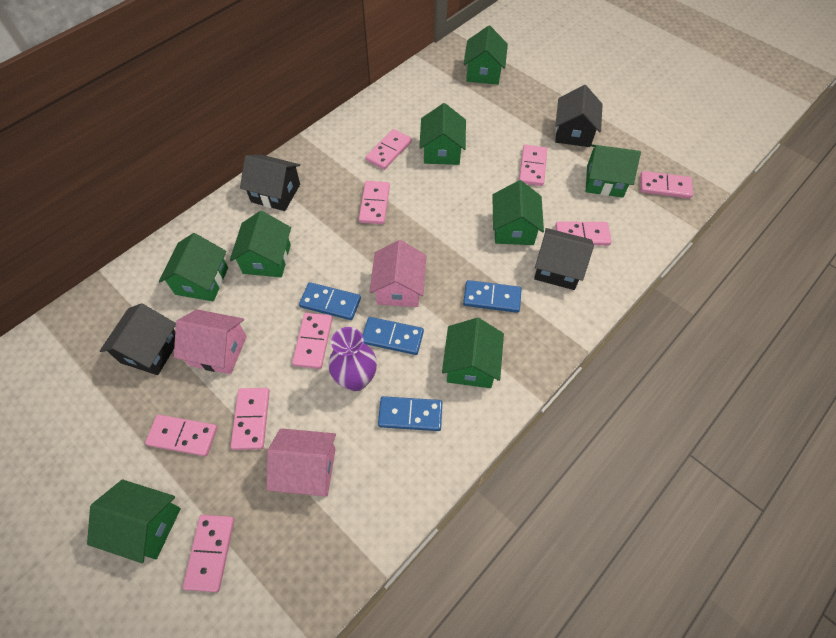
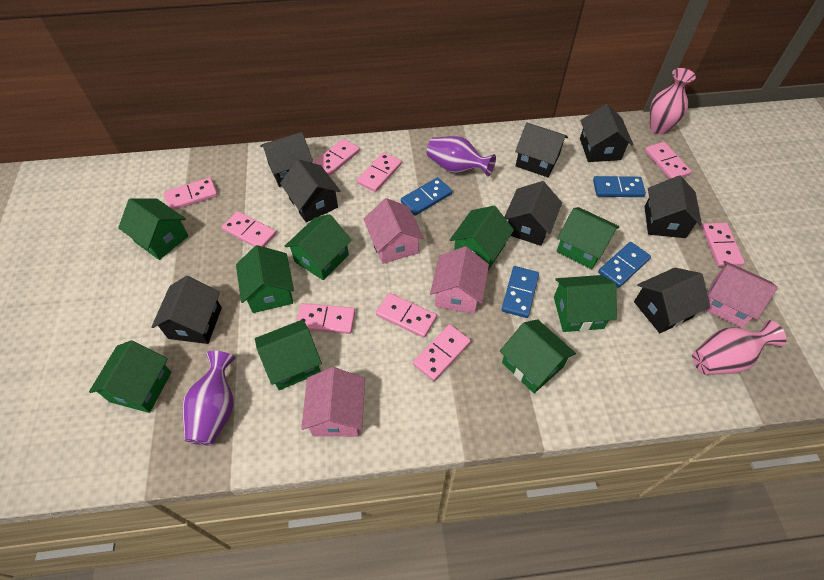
black house: 4 -> 8
green house: 8 -> 9
pink house: 3 -> 4
pink vase: 0 -> 2
purple vase: 1 -> 2

